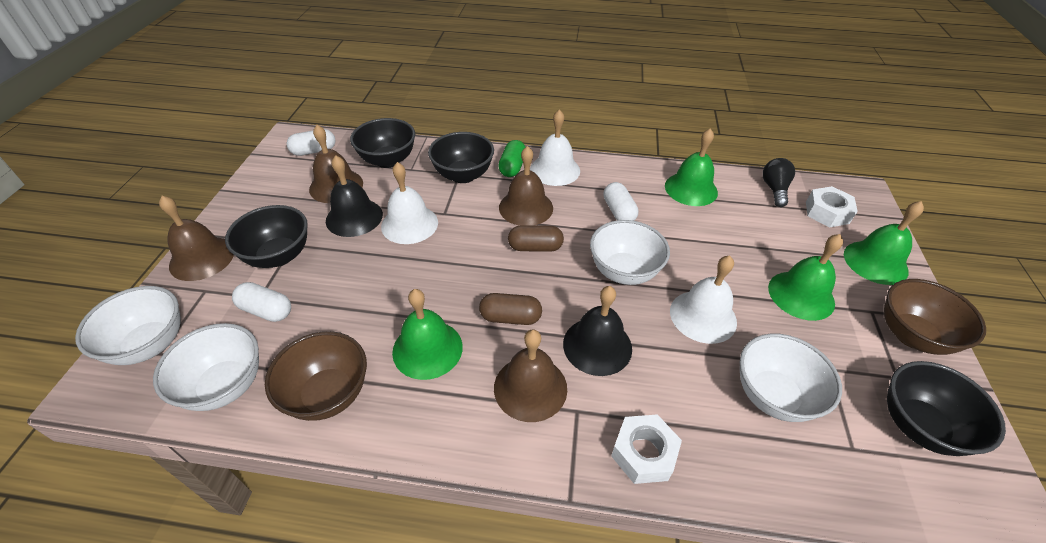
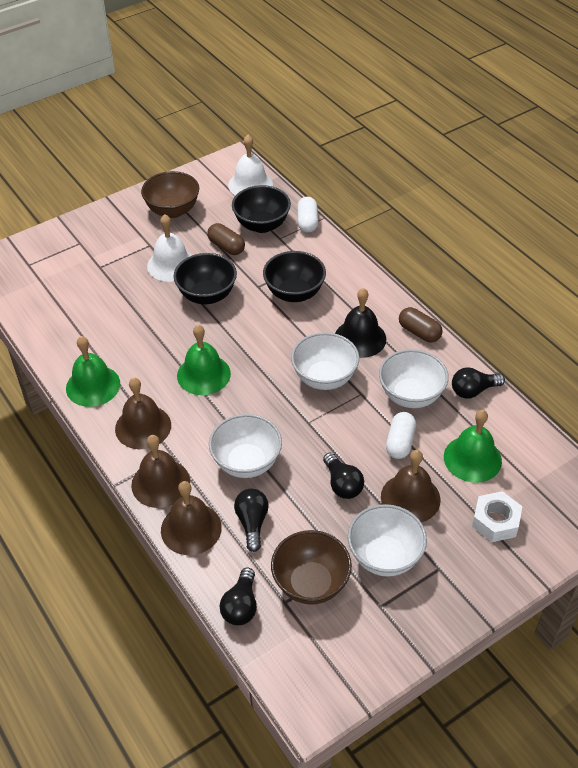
black bell: 2 -> 1
black bowl: 4 -> 3
black light bulb: 1 -> 4
green bell: 4 -> 3
green capsule: 1 -> 0
white bell: 3 -> 2
white capsule: 3 -> 2
white nut: 2 -> 1

